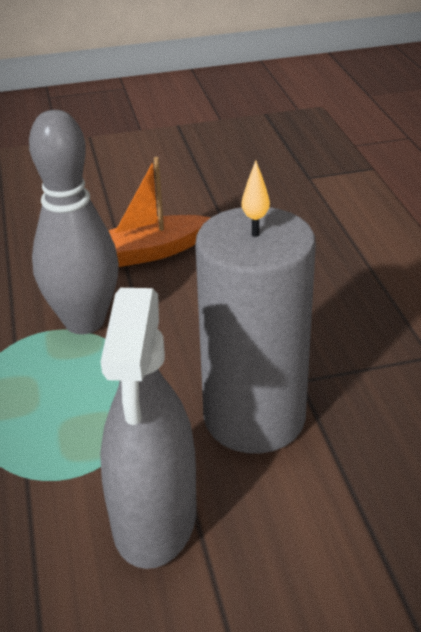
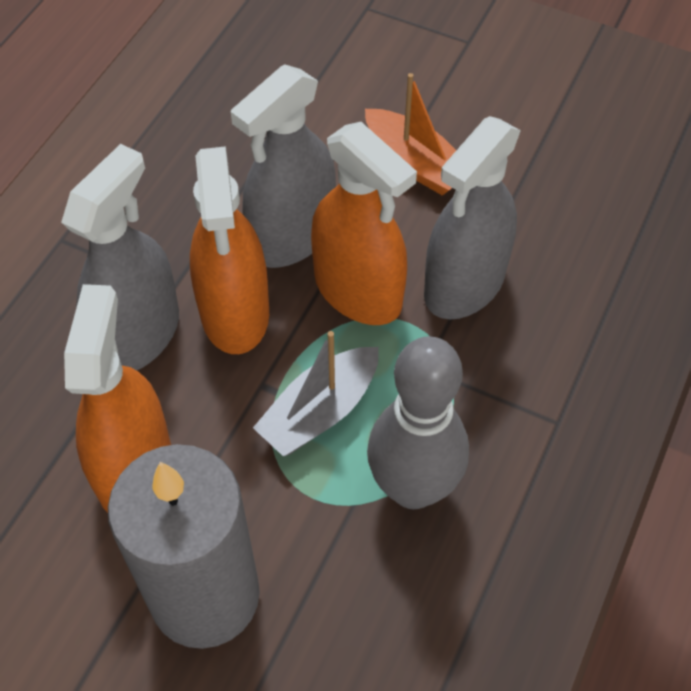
grey boat: 0 -> 1
grey spray bottle: 1 -> 3
orange spray bottle: 0 -> 3

